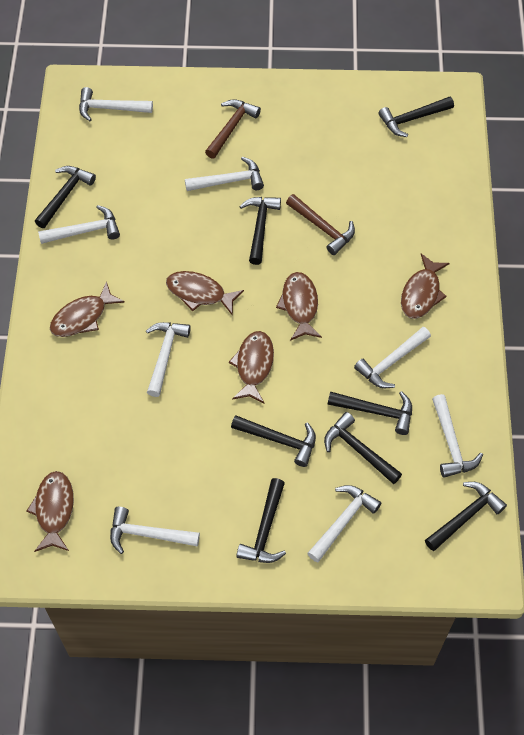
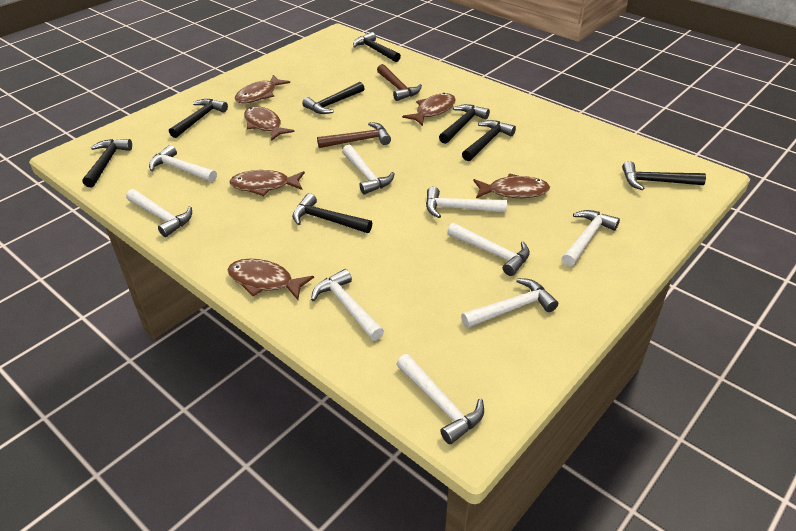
white hammer: 8 -> 9

